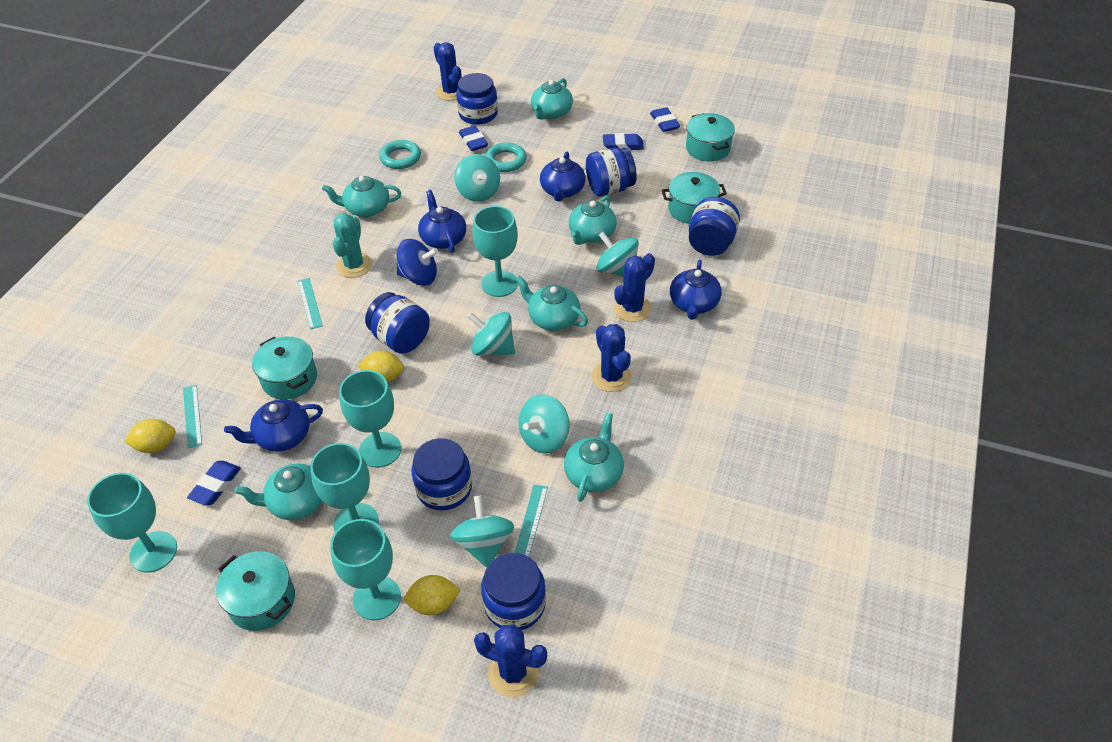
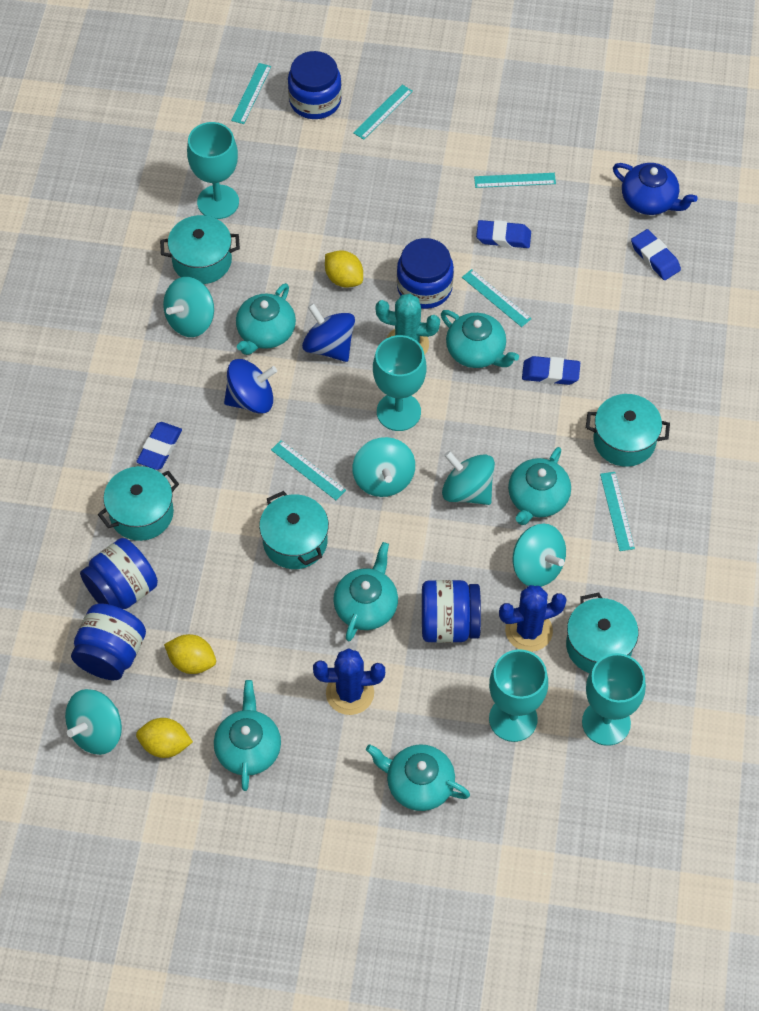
blue cactus: 4 -> 2
blue jar: 6 -> 5
blue spinning top: 1 -> 2
blue teapot: 4 -> 1
turquoise goblet: 5 -> 4
turquoise pot: 4 -> 5
turquoise ring: 2 -> 0
turquoise ruler: 3 -> 6

